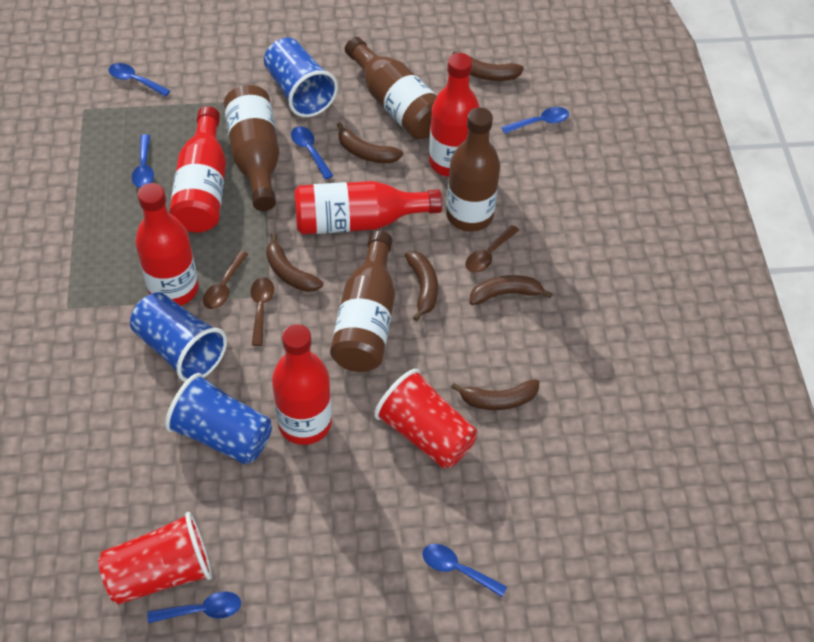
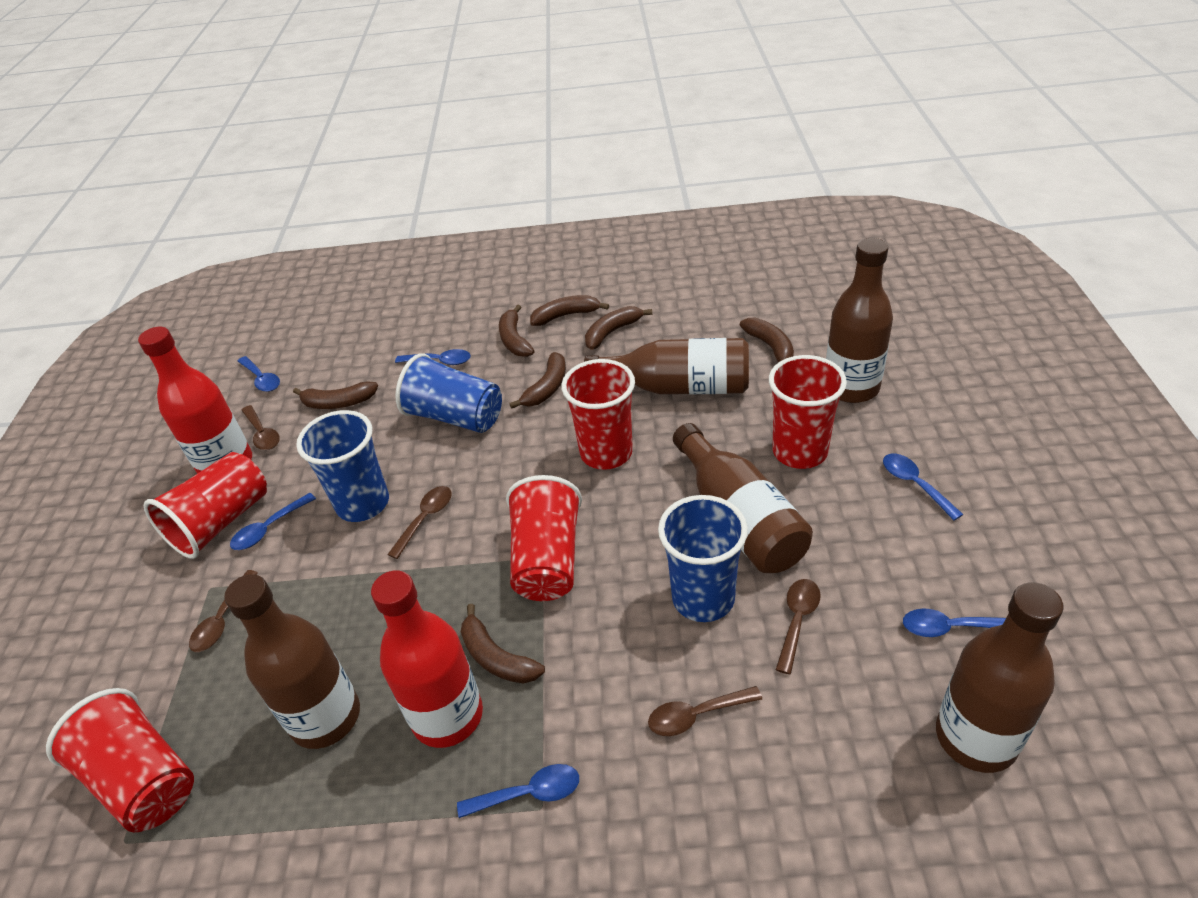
brown banana: 6 -> 7
brown bottle: 4 -> 5
brown spoon: 3 -> 5
red bottle: 5 -> 2
red cup: 2 -> 5

